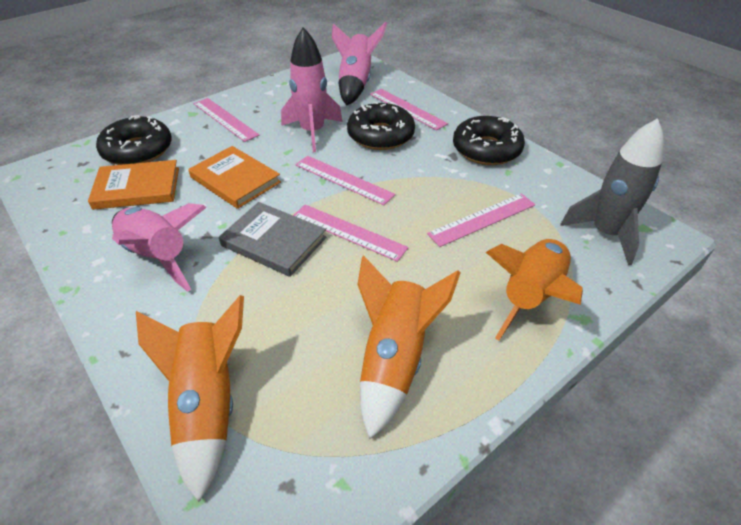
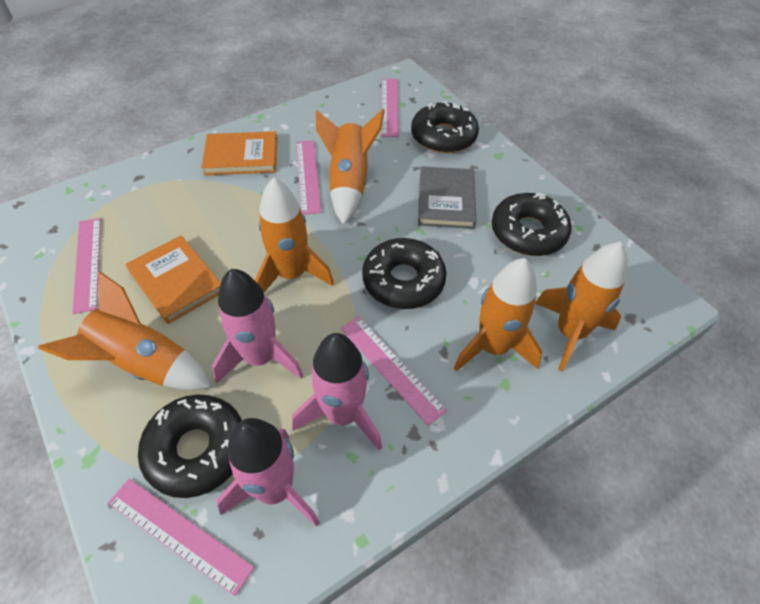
black donut: 3 -> 4
grey rocket: 1 -> 0
orange rocket: 3 -> 5

